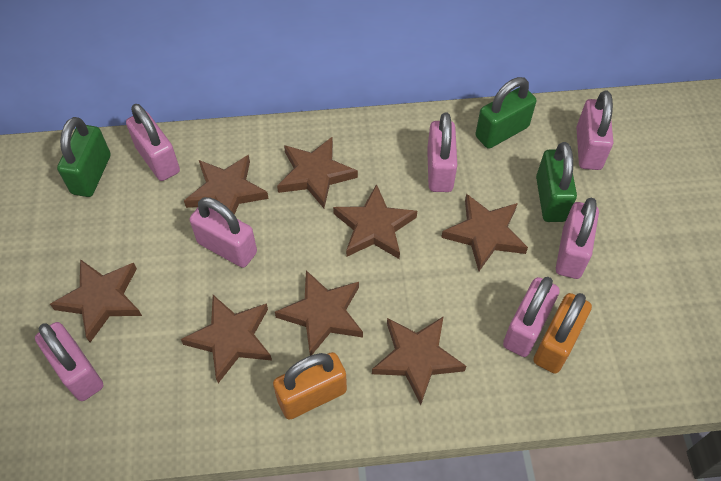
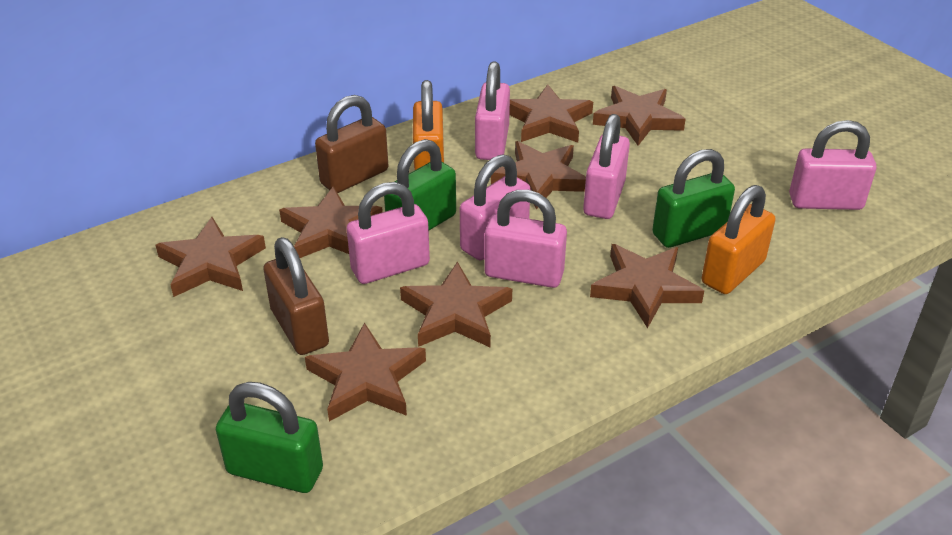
brown padlock: 0 -> 2
pink padlock: 7 -> 6

